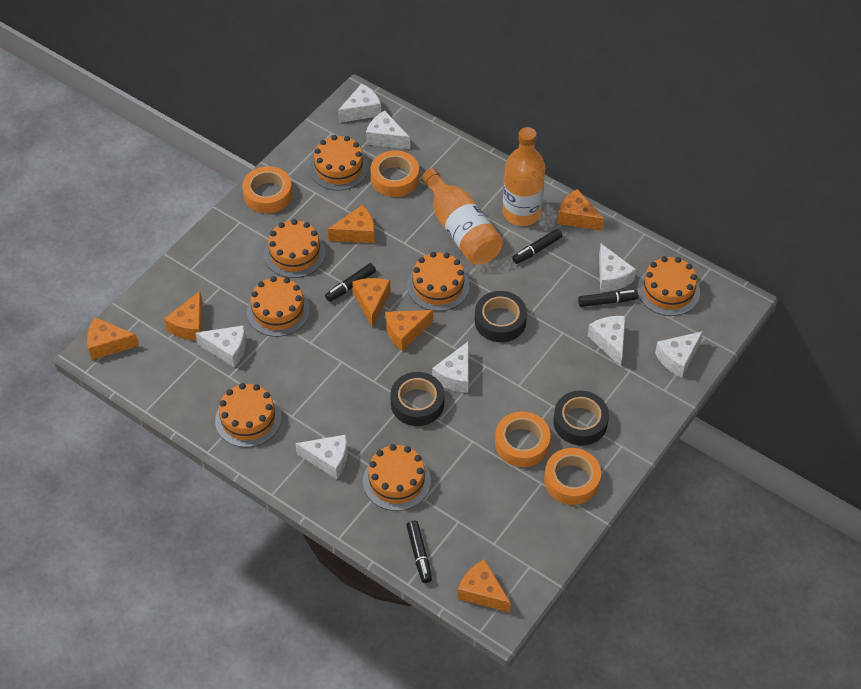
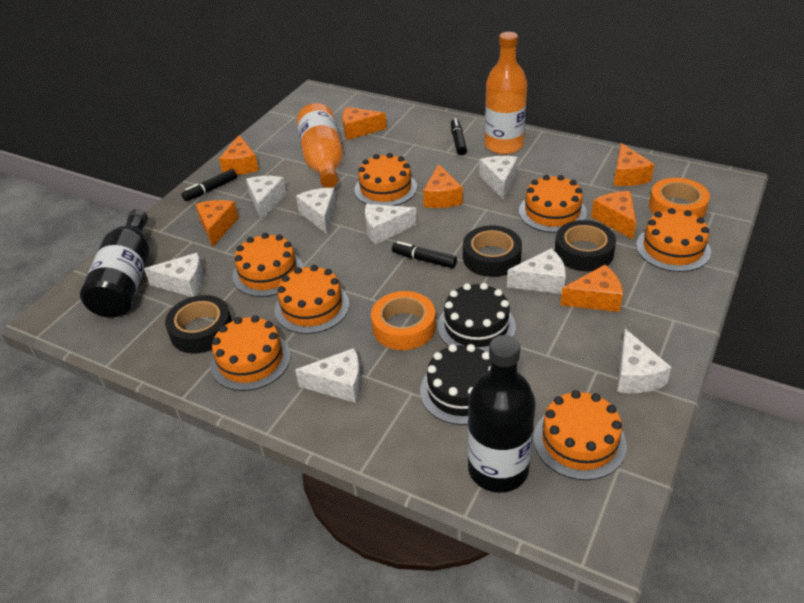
black bottle: 0 -> 2
black cake: 0 -> 2
black marker: 4 -> 3
orange tape: 4 -> 2

